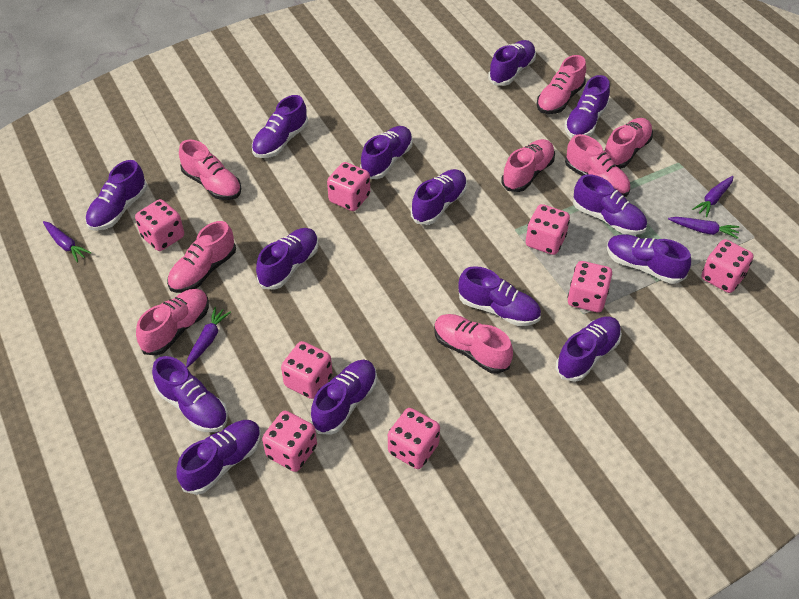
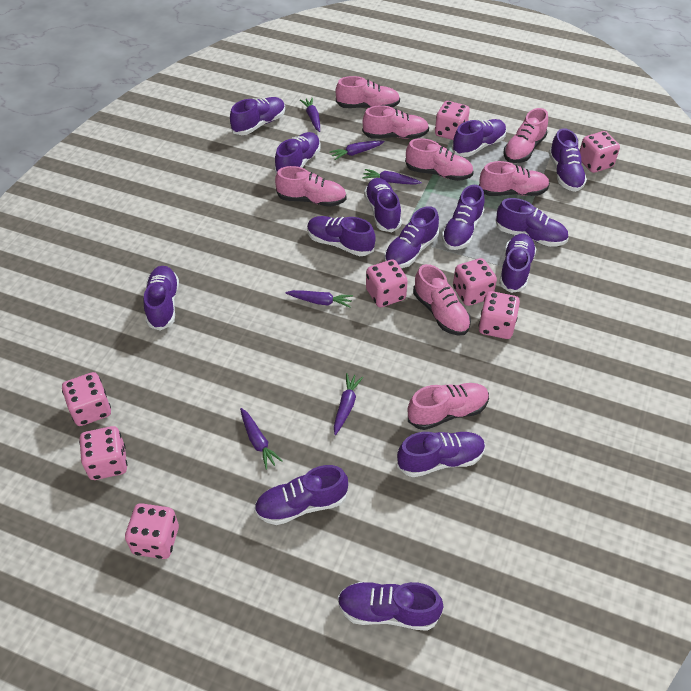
purple carrot: 4 -> 6

